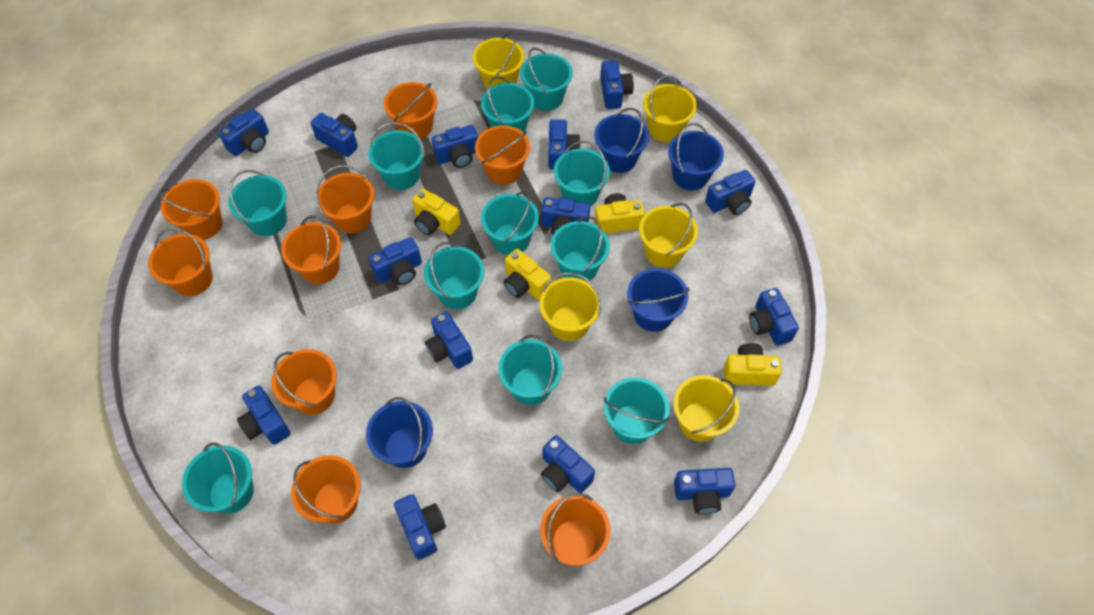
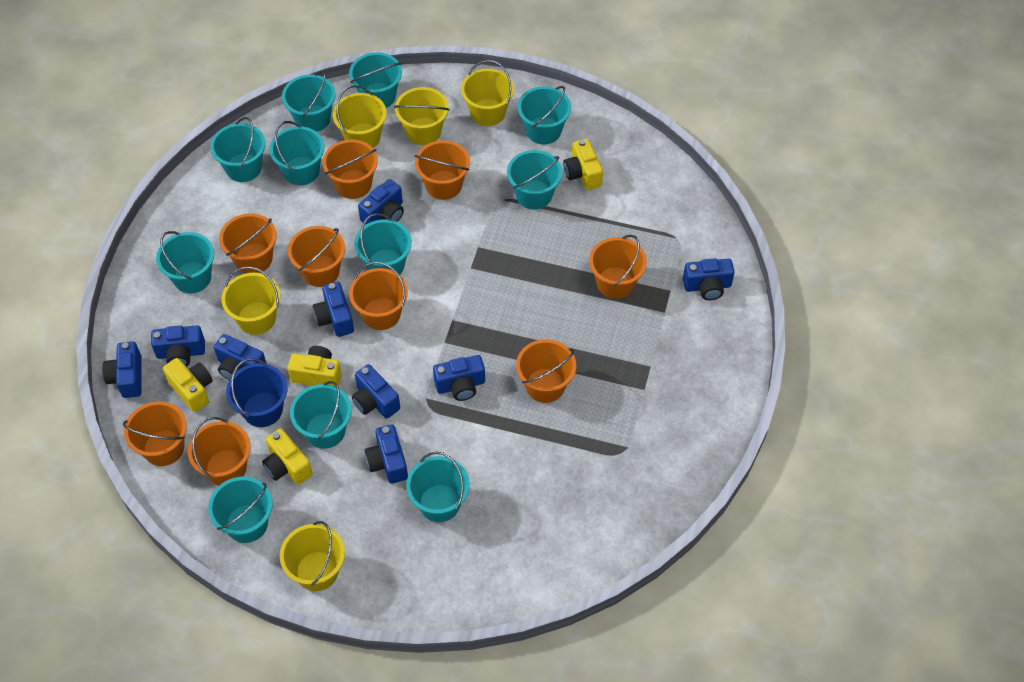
blue bucket: 4 -> 1
blue camera: 14 -> 9

